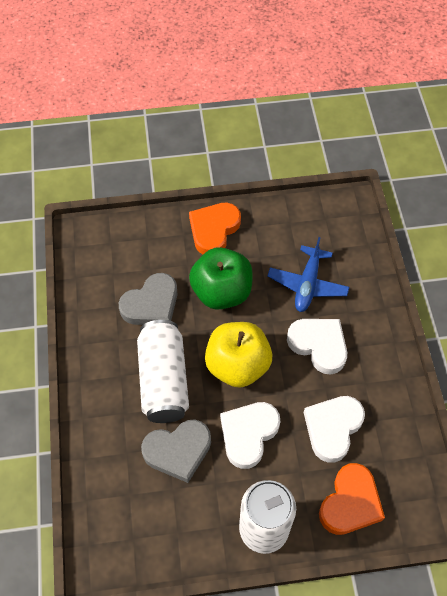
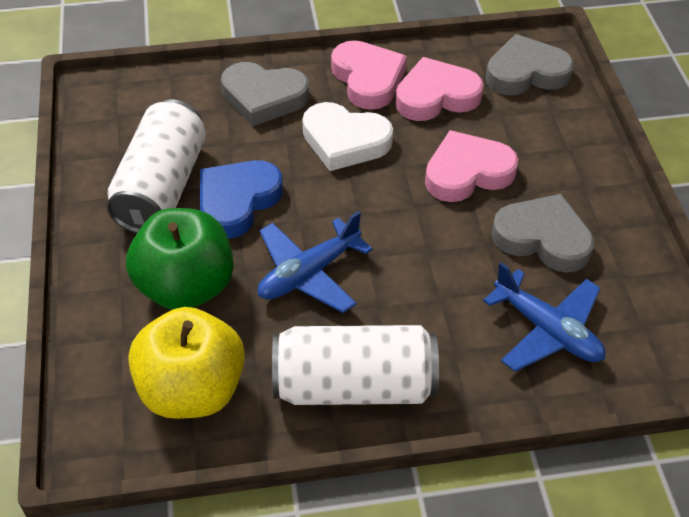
blue heart: 0 -> 1
blue plane: 1 -> 2
grey heart: 2 -> 3
orange heart: 2 -> 0
pink heart: 0 -> 3
white heart: 3 -> 1

